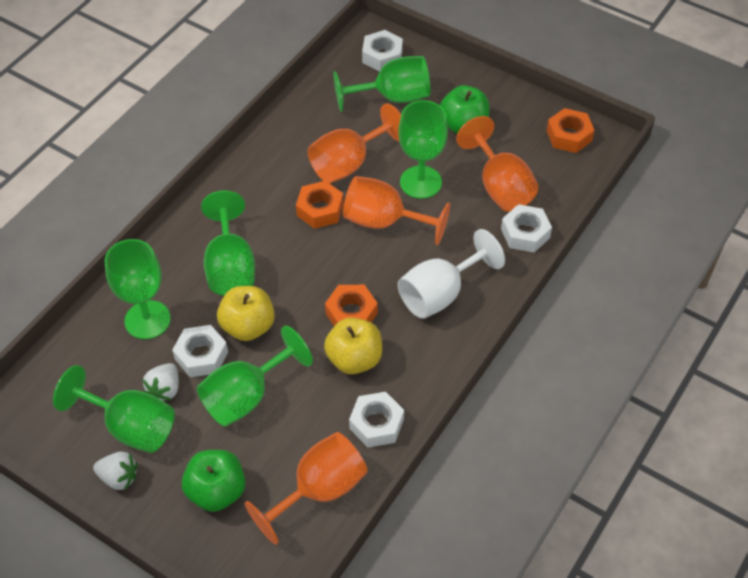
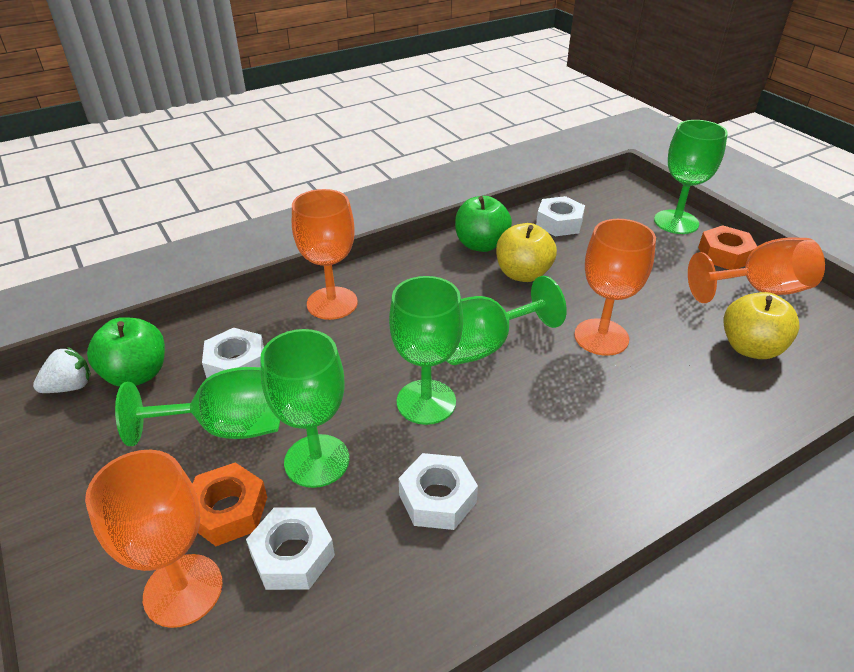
green goblet: 6 -> 5
orange nut: 3 -> 2
white goblet: 1 -> 0
white strawberry: 2 -> 1

